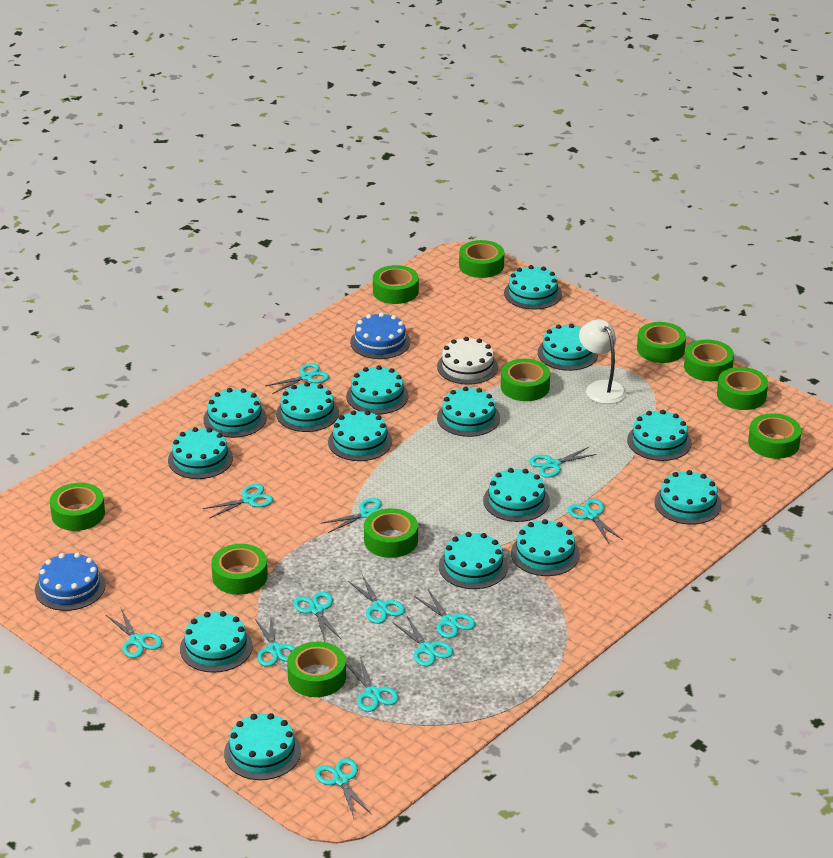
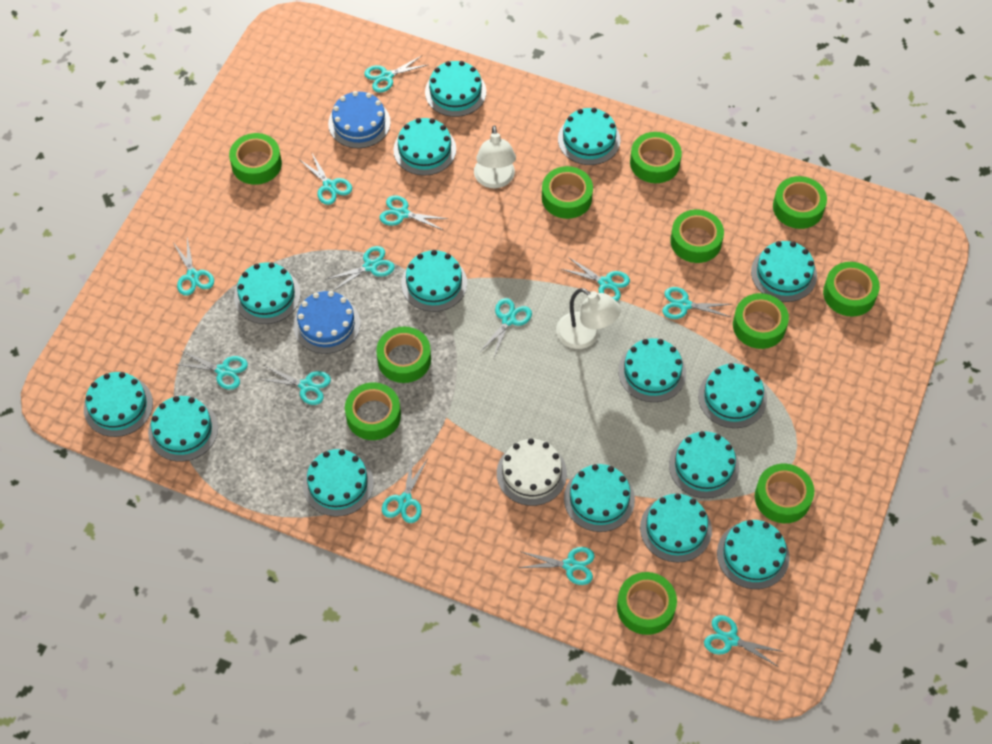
white lamp: 1 -> 2

